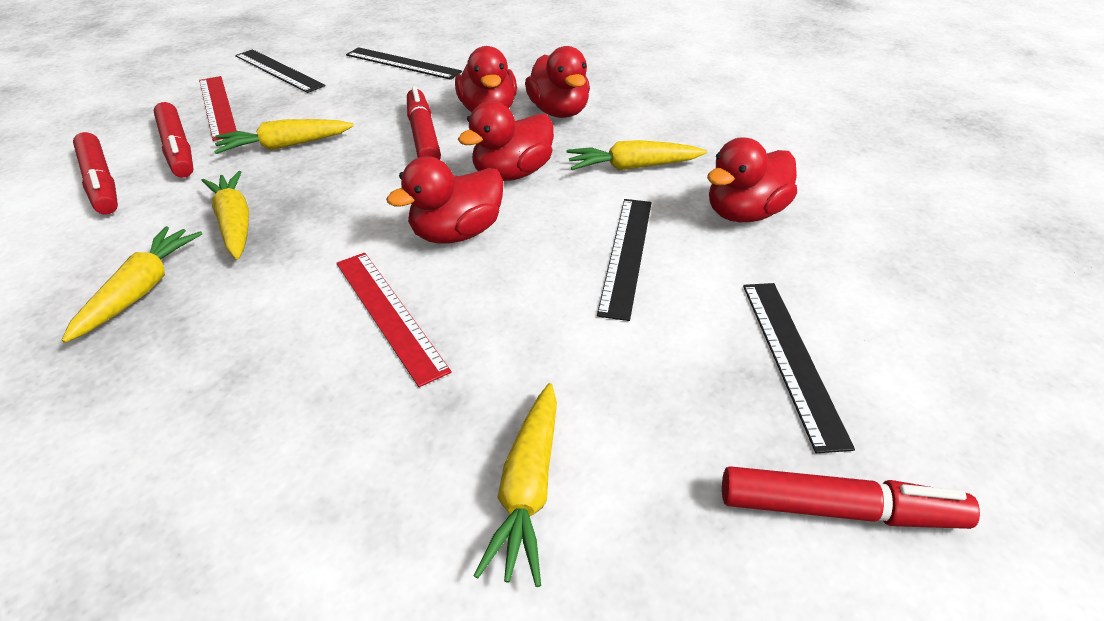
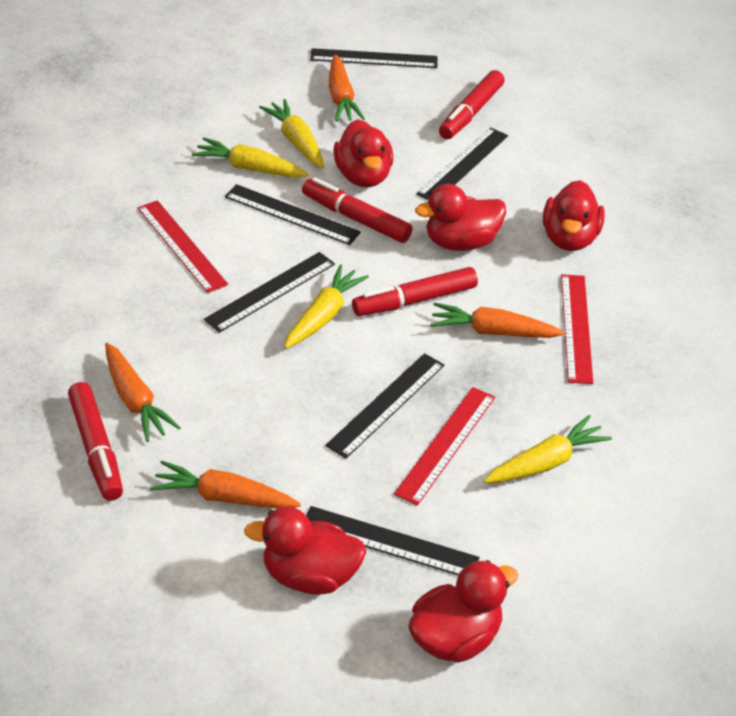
black ruler: 4 -> 6
orange carrot: 0 -> 4
red ruler: 2 -> 3
yellow carrot: 5 -> 4

